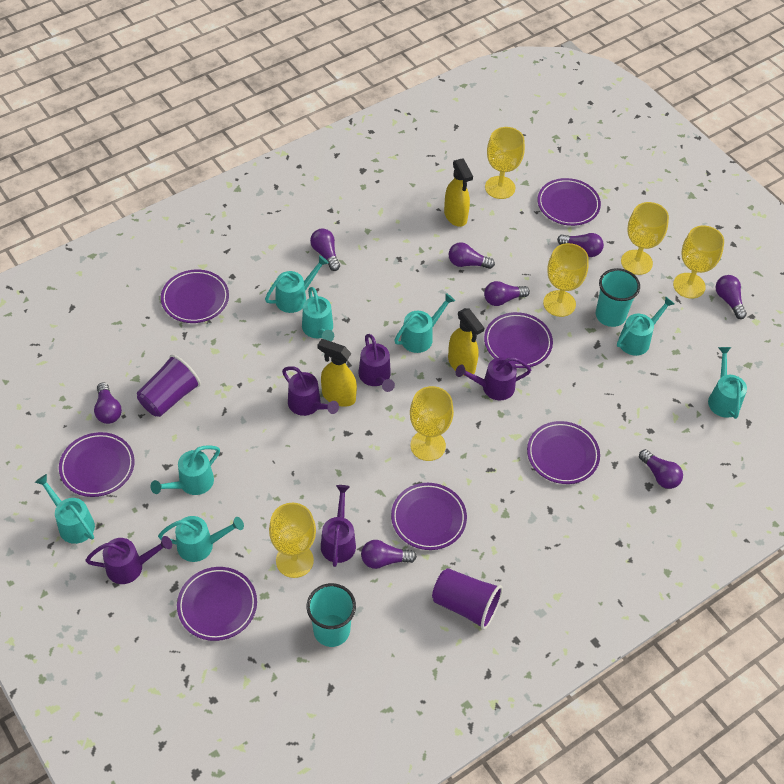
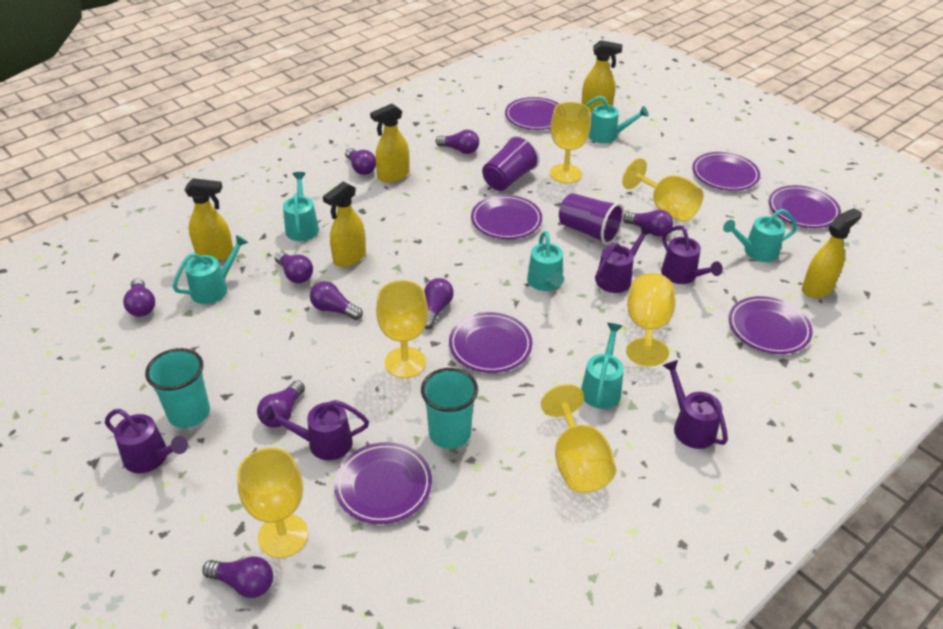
purple light bulb: 8 -> 9
turquoise watering can: 8 -> 6
yellow spray bottle: 3 -> 5

